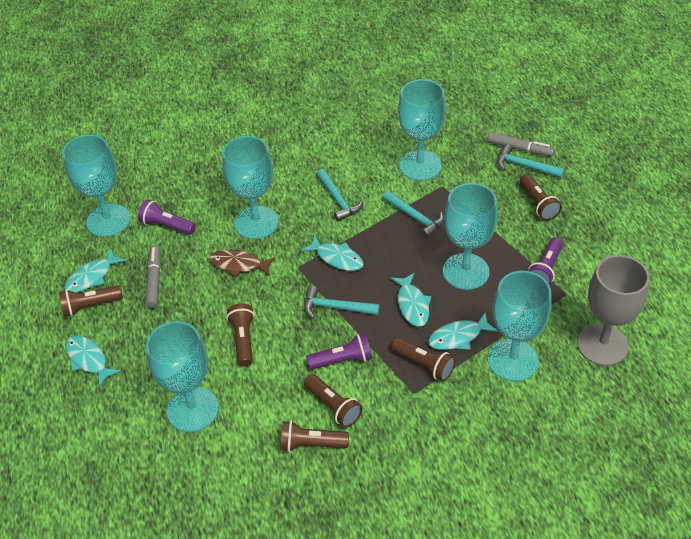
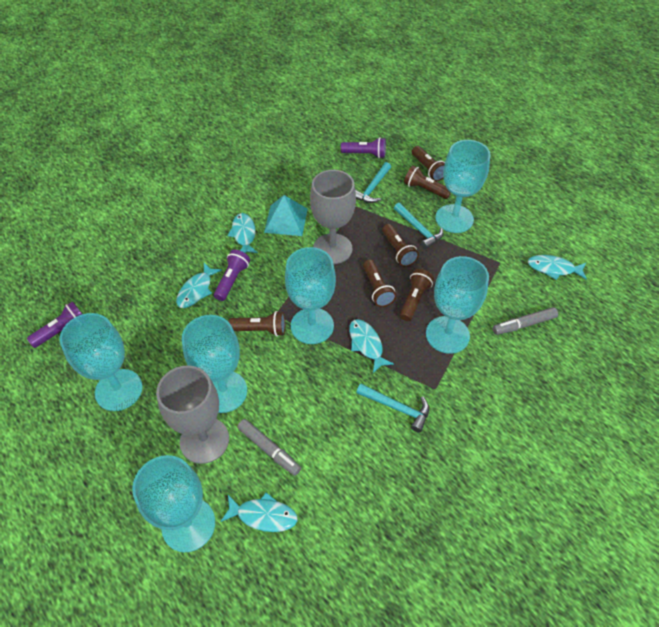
brown fish: 1 -> 0
grey goblet: 1 -> 2
turquoise hammer: 4 -> 3
turquoise pyramid: 0 -> 1

